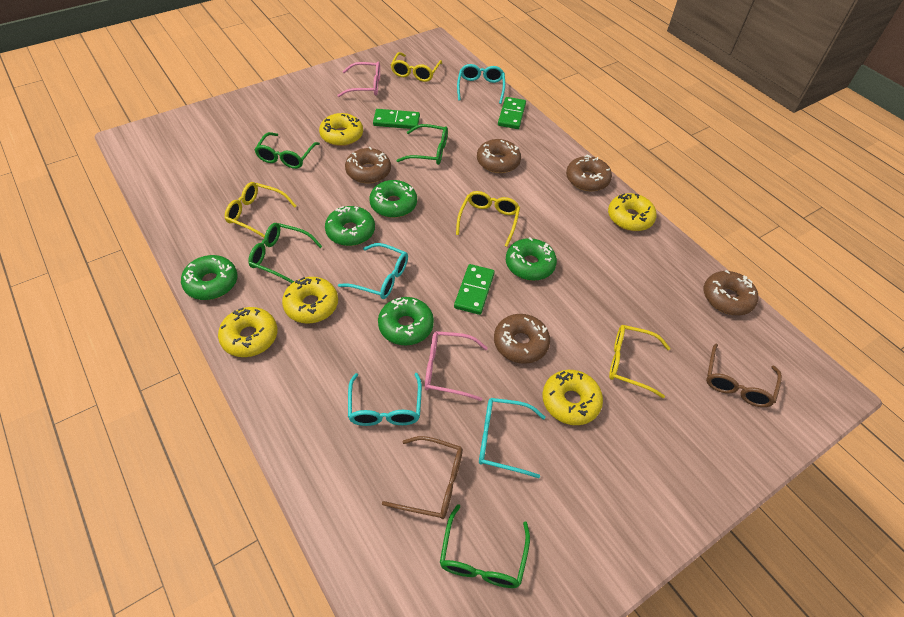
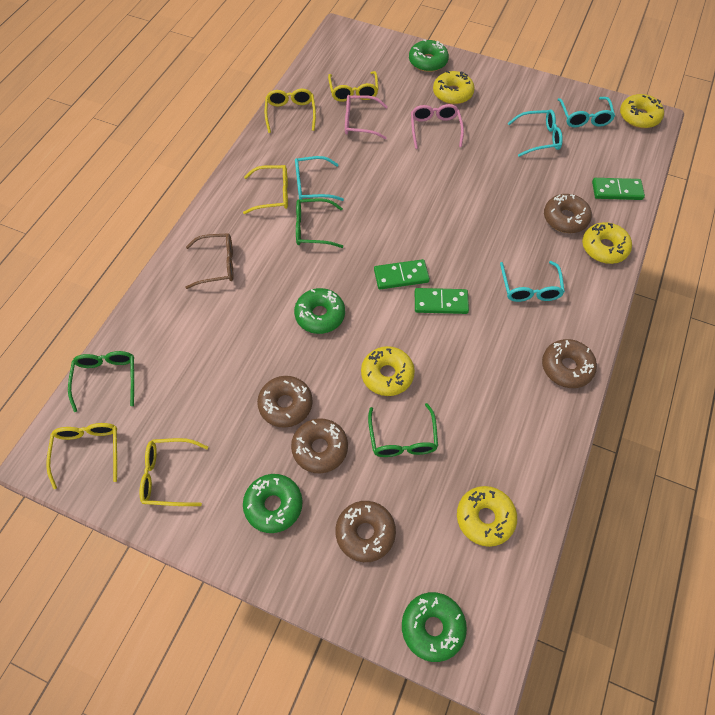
brown glasses: 2 -> 1
green donut: 5 -> 4
green glasses: 4 -> 3
yellow glasses: 4 -> 5

